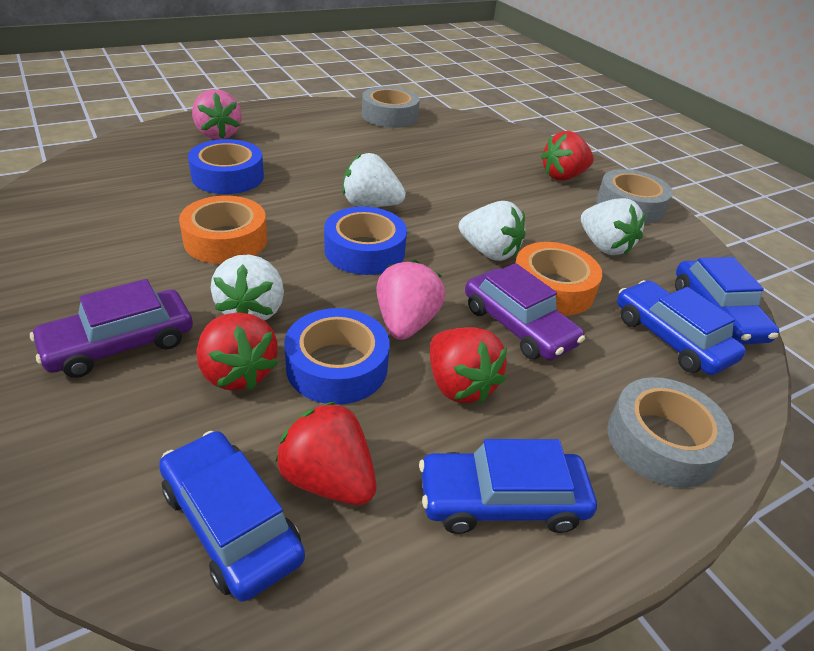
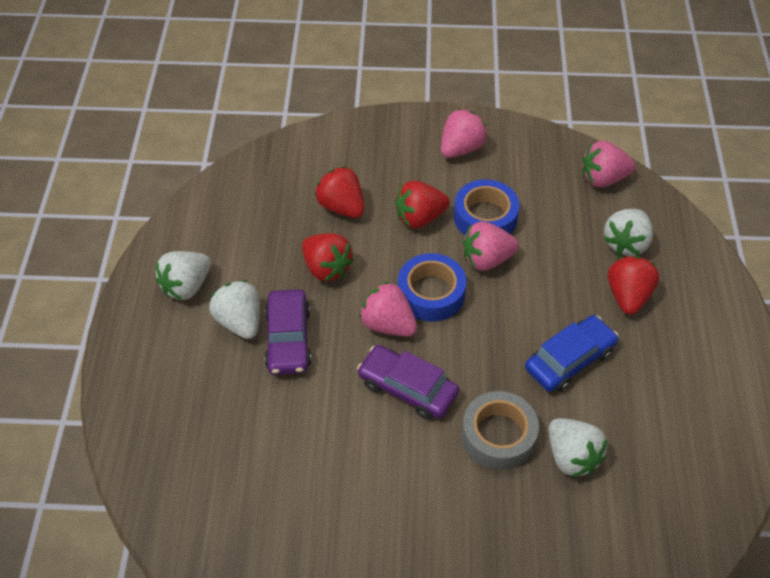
blue car: 4 -> 1
blue tape: 3 -> 2
grey tape: 3 -> 1
orange tape: 2 -> 0
pink strawberry: 2 -> 4

